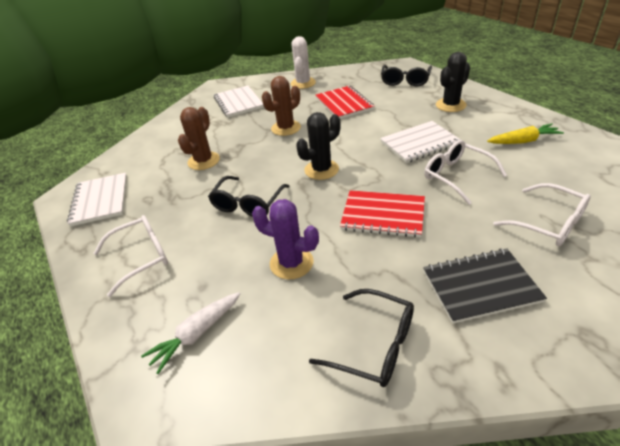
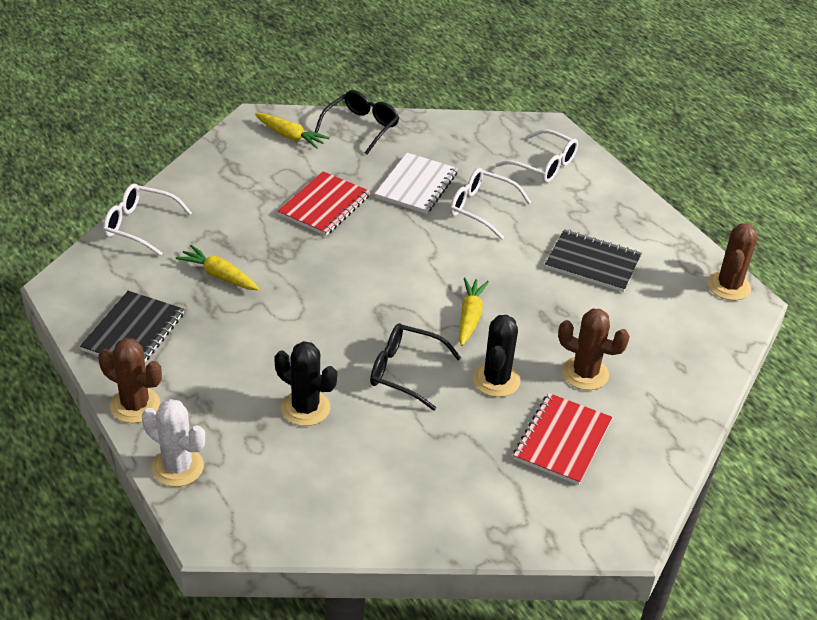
black glasses: 3 -> 2
black notebook: 1 -> 2
brown cactus: 2 -> 3
purple cactus: 1 -> 0
white carrot: 1 -> 0
white notebook: 3 -> 1
yellow carrot: 1 -> 3

